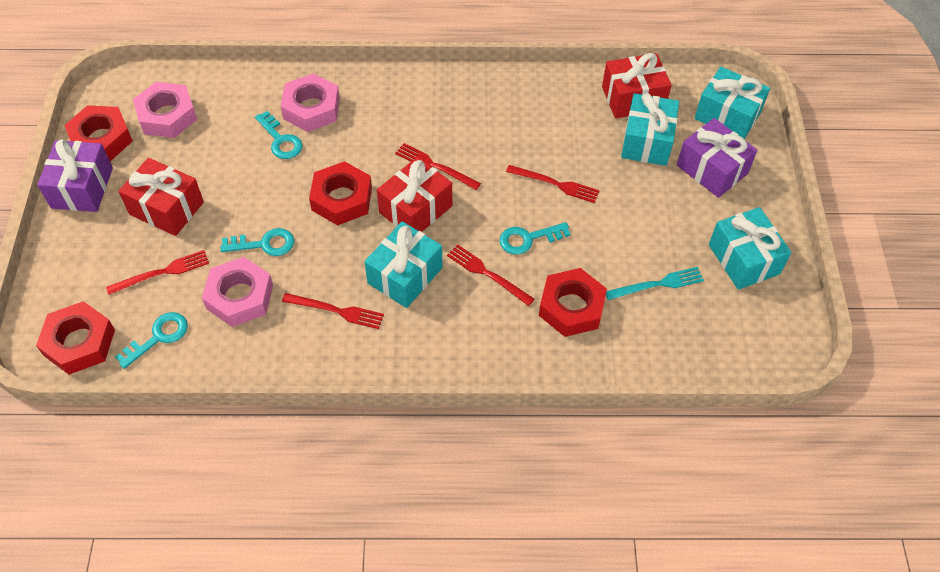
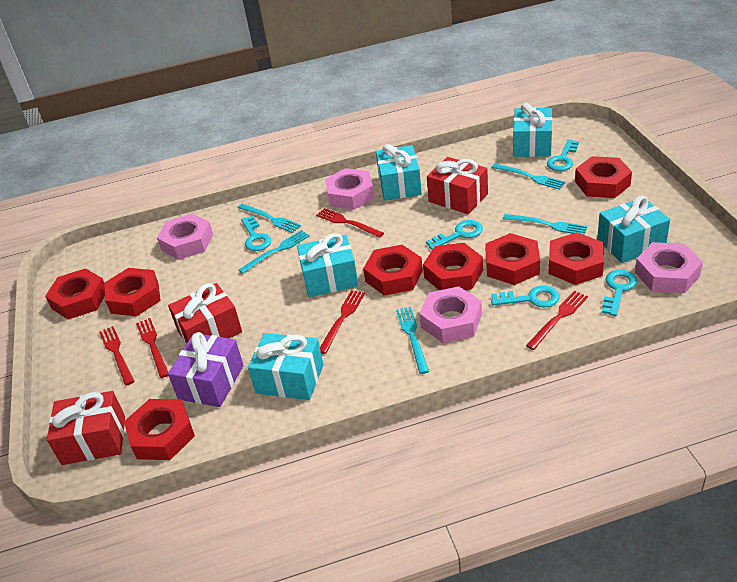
pink nut: 3 -> 4
purple gift: 2 -> 1
red nut: 4 -> 8
turquoise fork: 1 -> 5
turquoise gift: 4 -> 5
turquoise key: 4 -> 5

